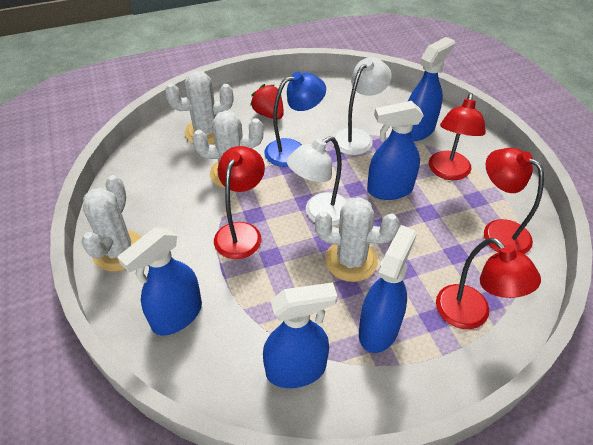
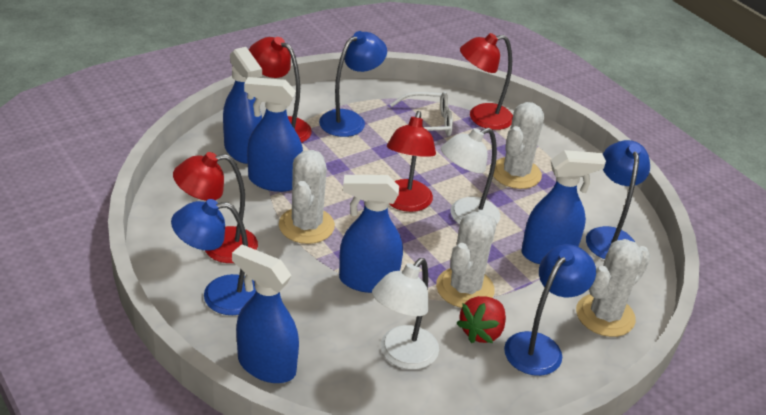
blue lamp: 1 -> 4
white glasses: 0 -> 1

